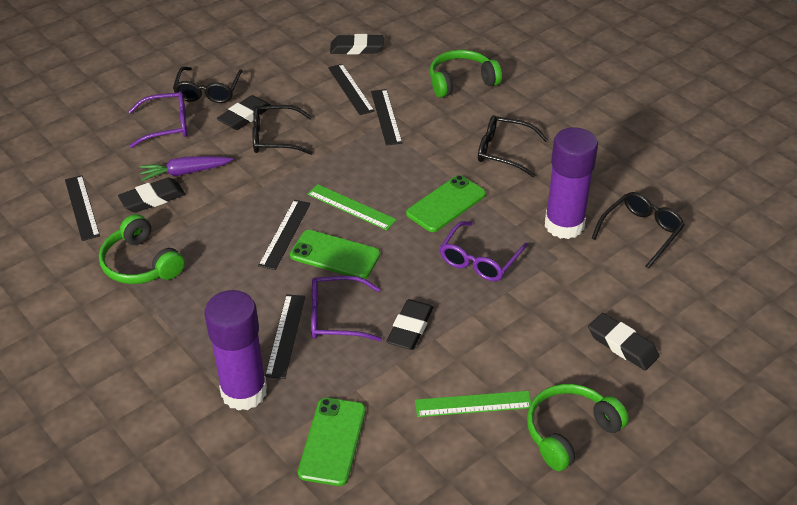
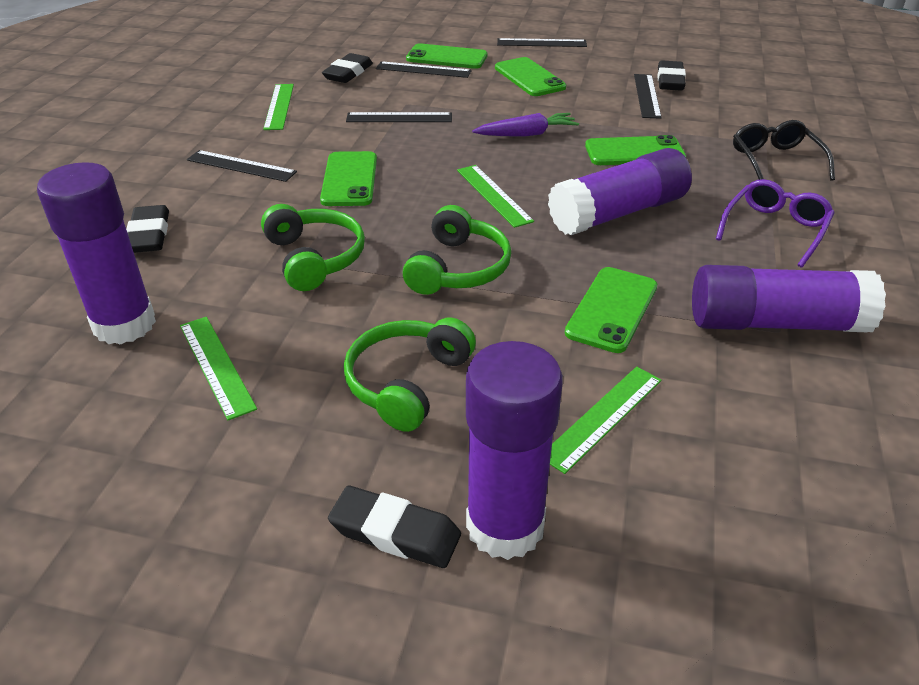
black eraser: 5 -> 4
black glasses: 4 -> 1
green phone: 3 -> 5
green ruler: 2 -> 4
purple glasses: 3 -> 1
purple glue stick: 2 -> 4

